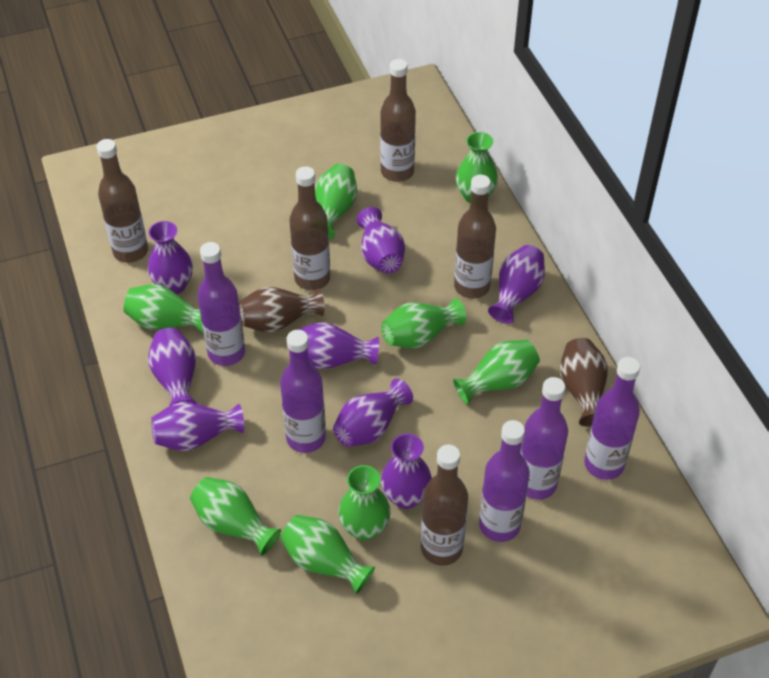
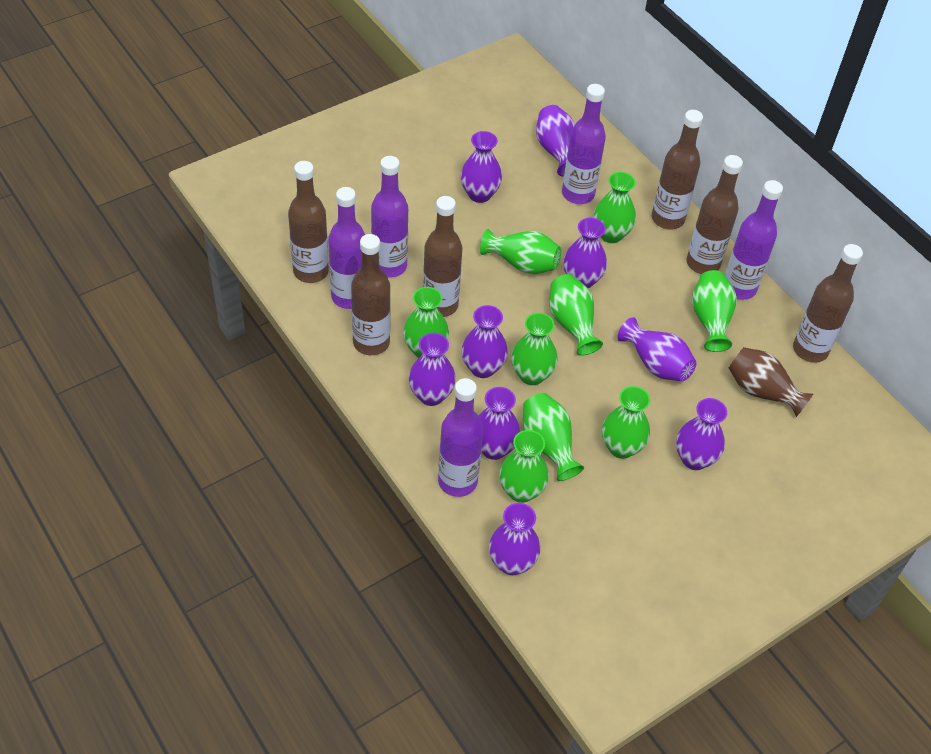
brown bottle: 5 -> 6
brown vase: 2 -> 1
green vase: 8 -> 9
purple vase: 8 -> 9

